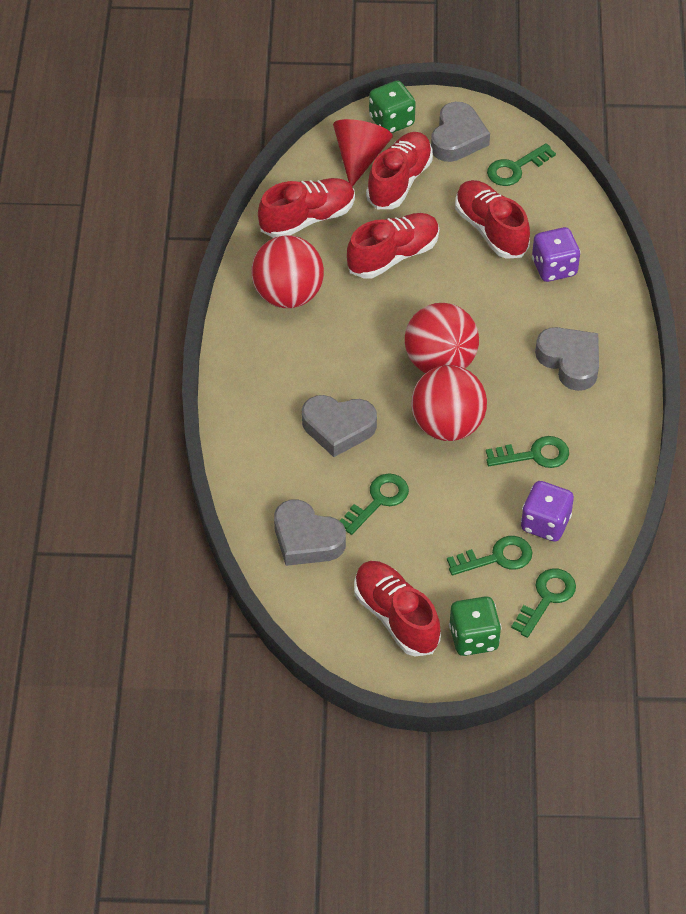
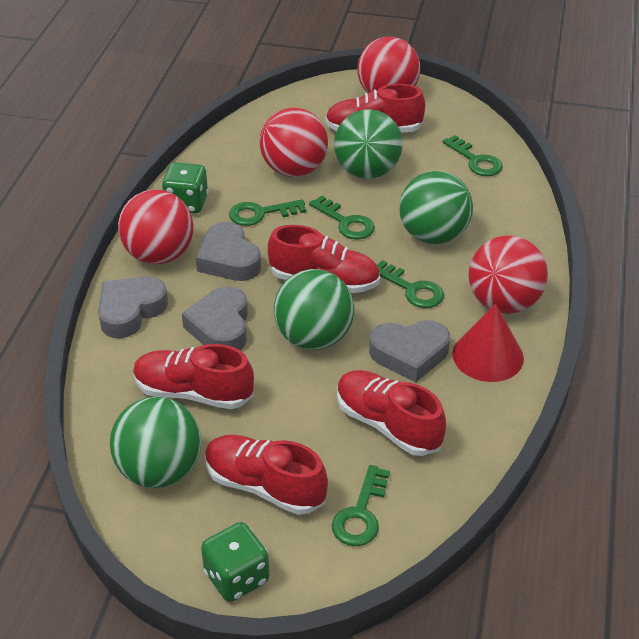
green ball: 0 -> 4
purple dice: 2 -> 0
red ball: 3 -> 4

